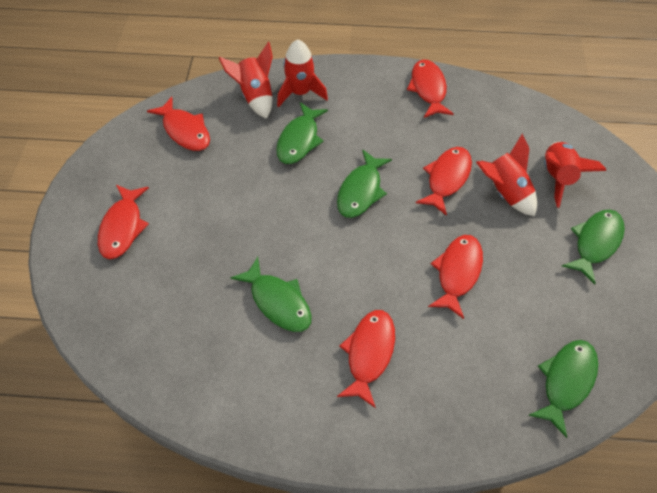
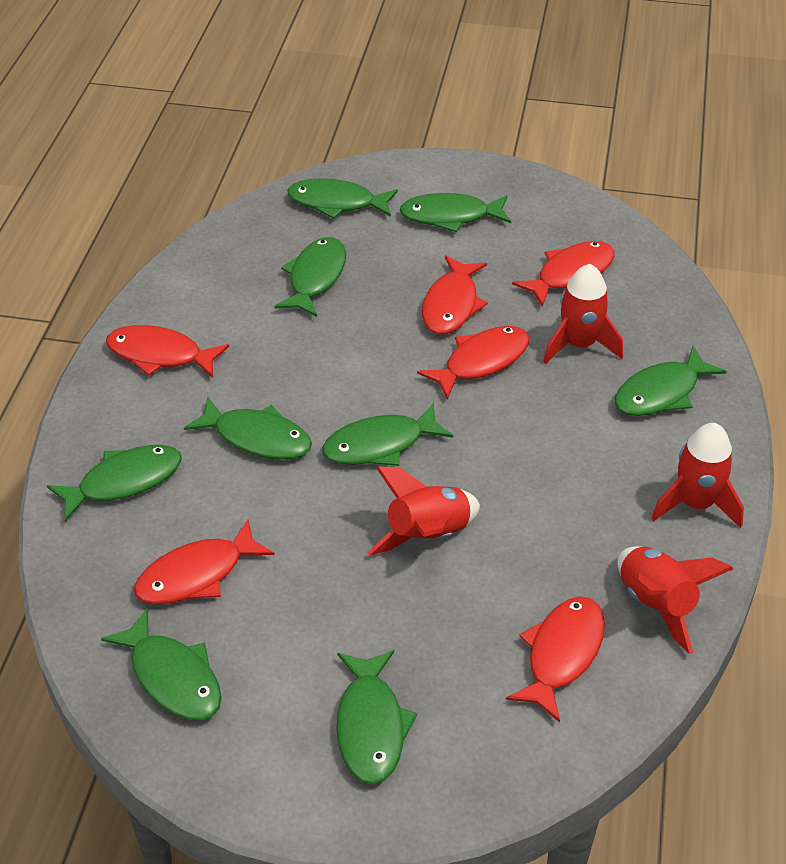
green fish: 5 -> 9

